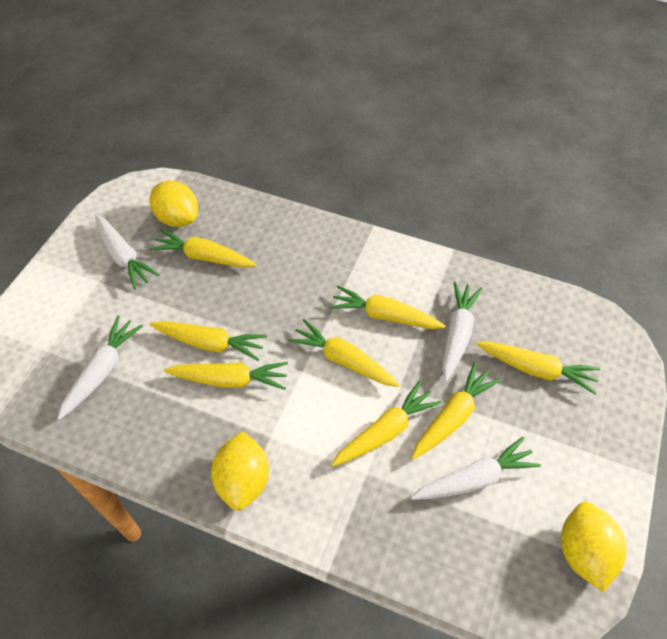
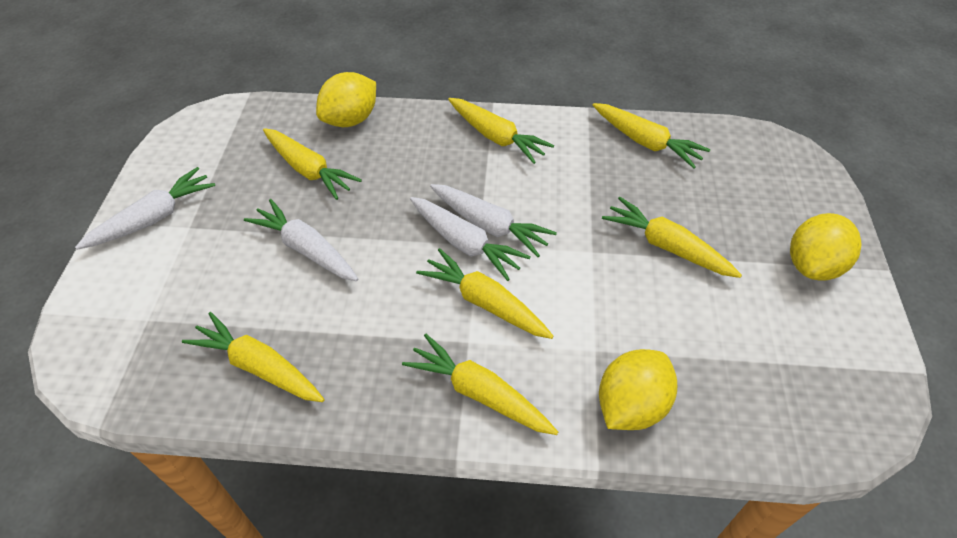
yellow carrot: 8 -> 7

